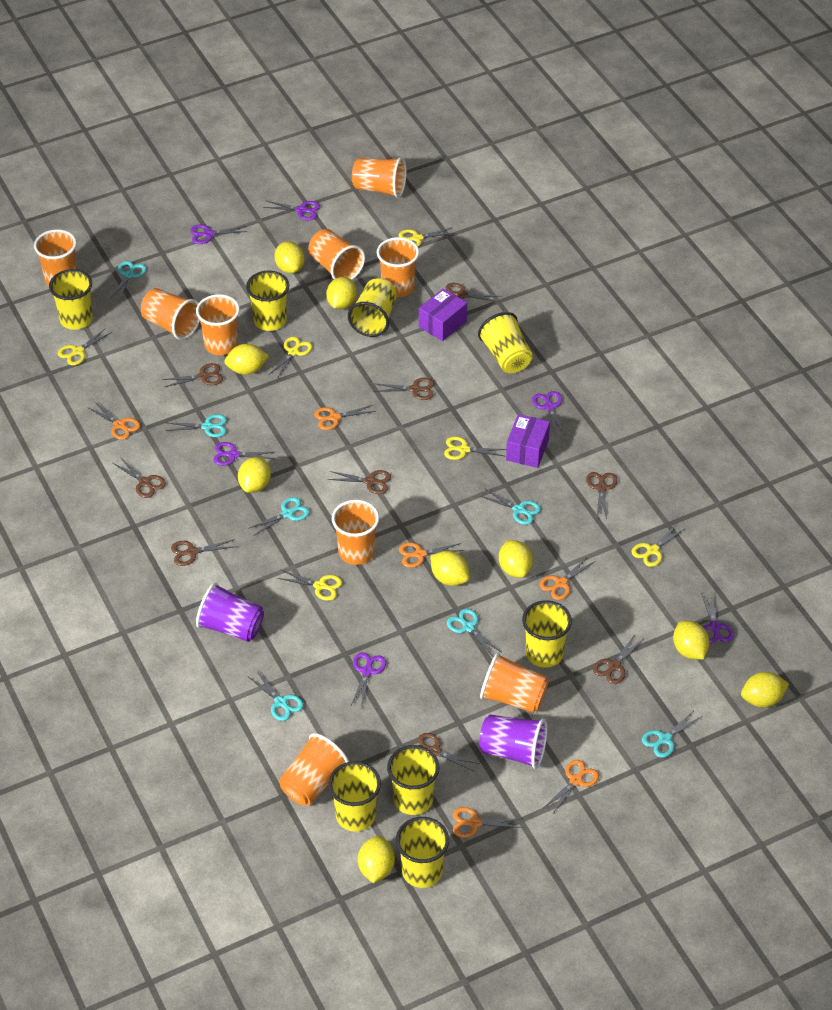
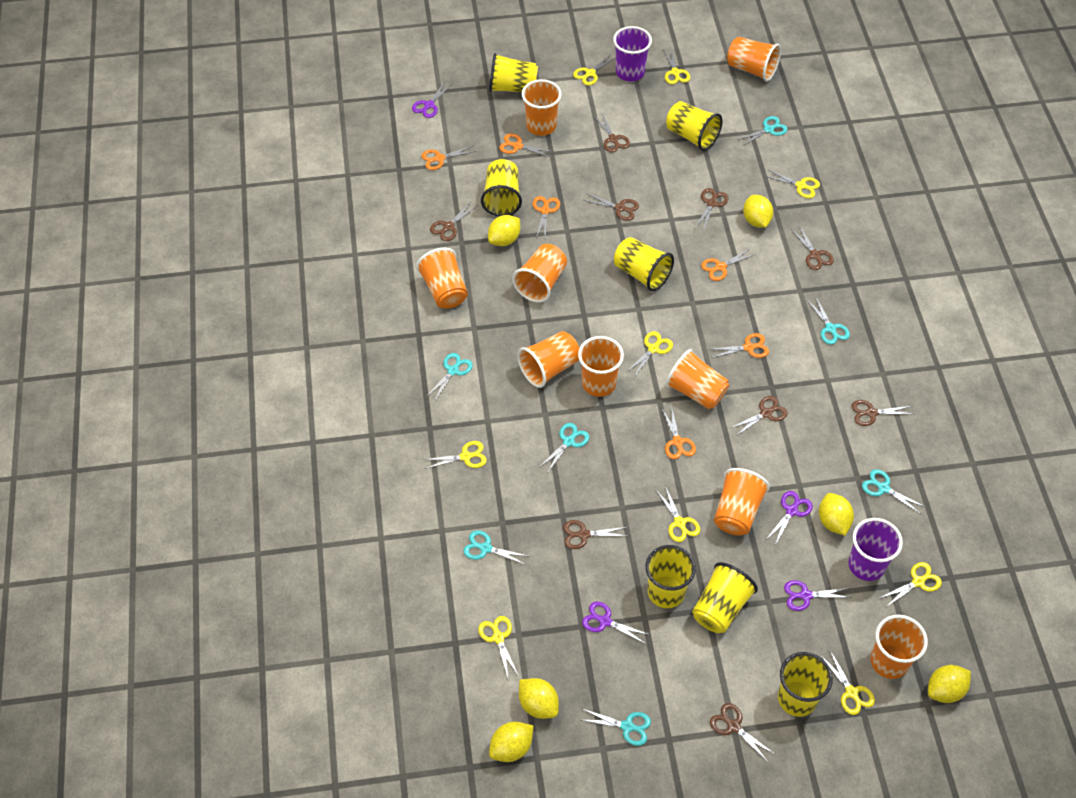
purple box: 2 -> 0
purple scissors: 6 -> 4
yellow cup: 8 -> 7
yellow lemon: 9 -> 6
yellow scissors: 6 -> 9

